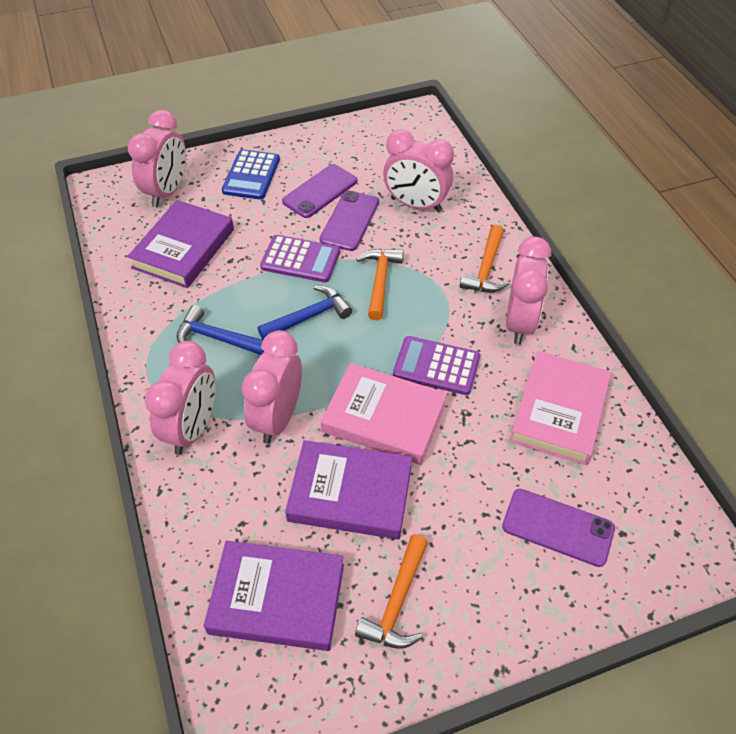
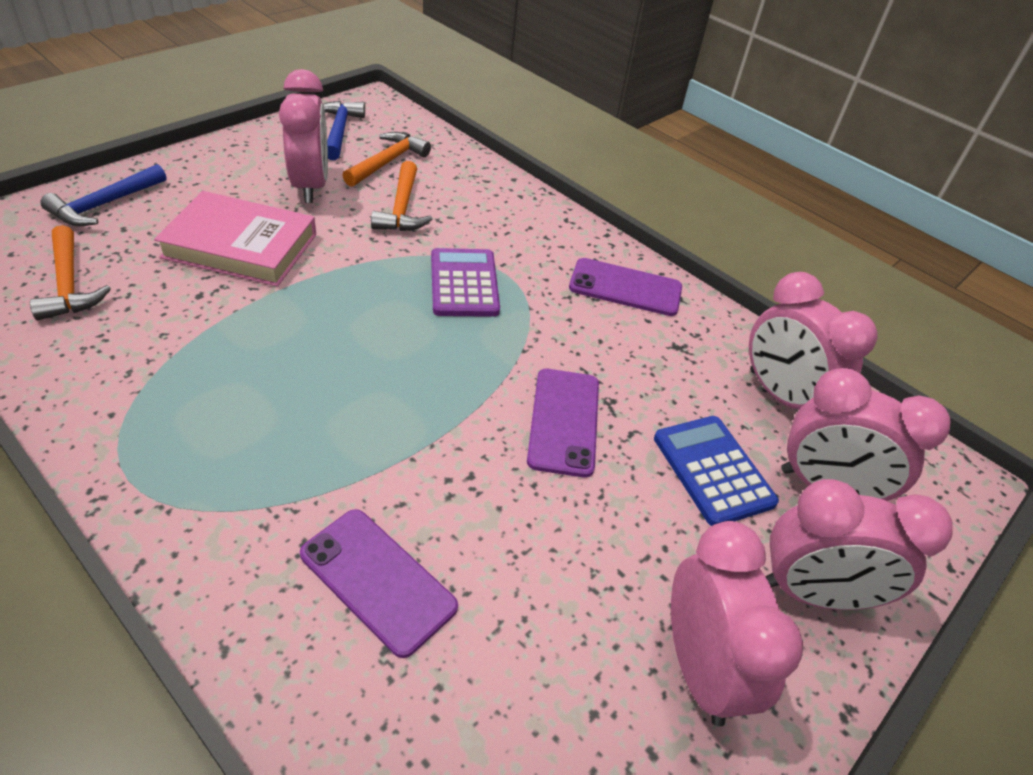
pink book: 2 -> 1
purple book: 3 -> 0
purple calculator: 2 -> 1

